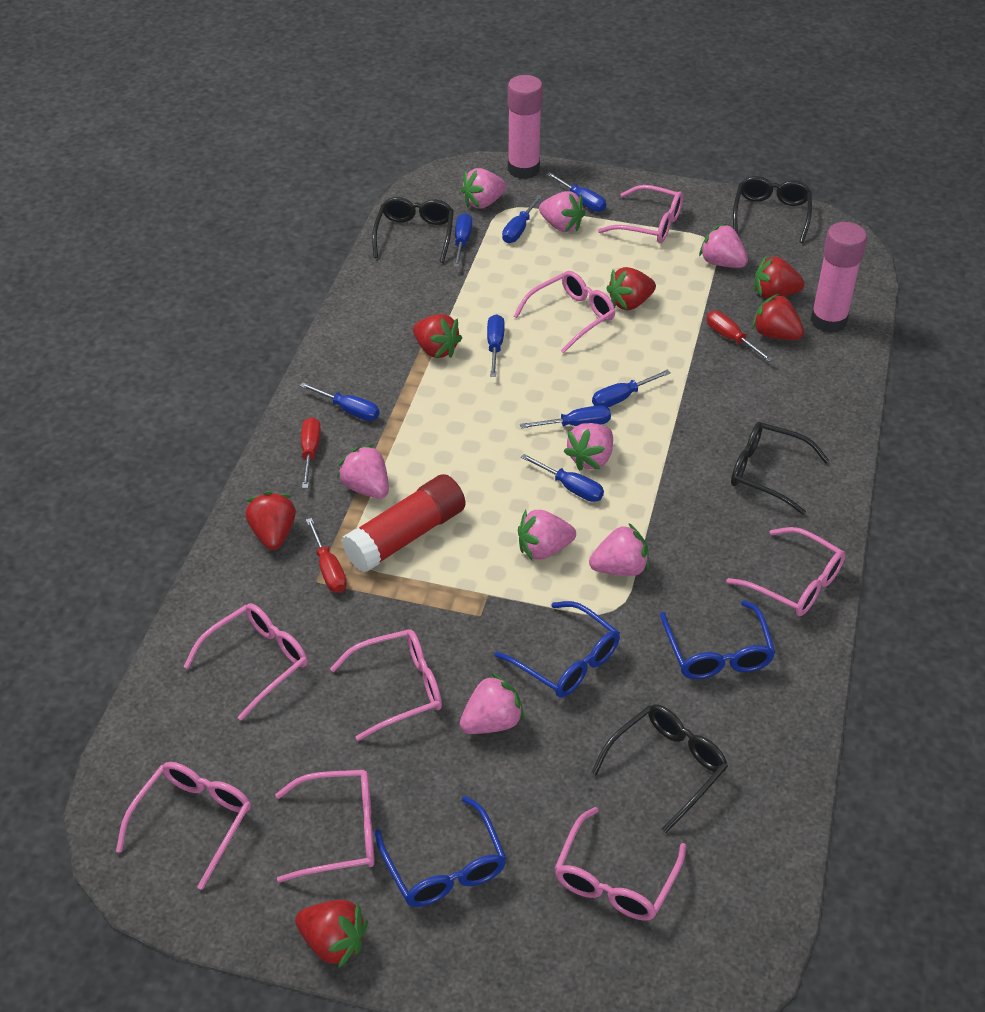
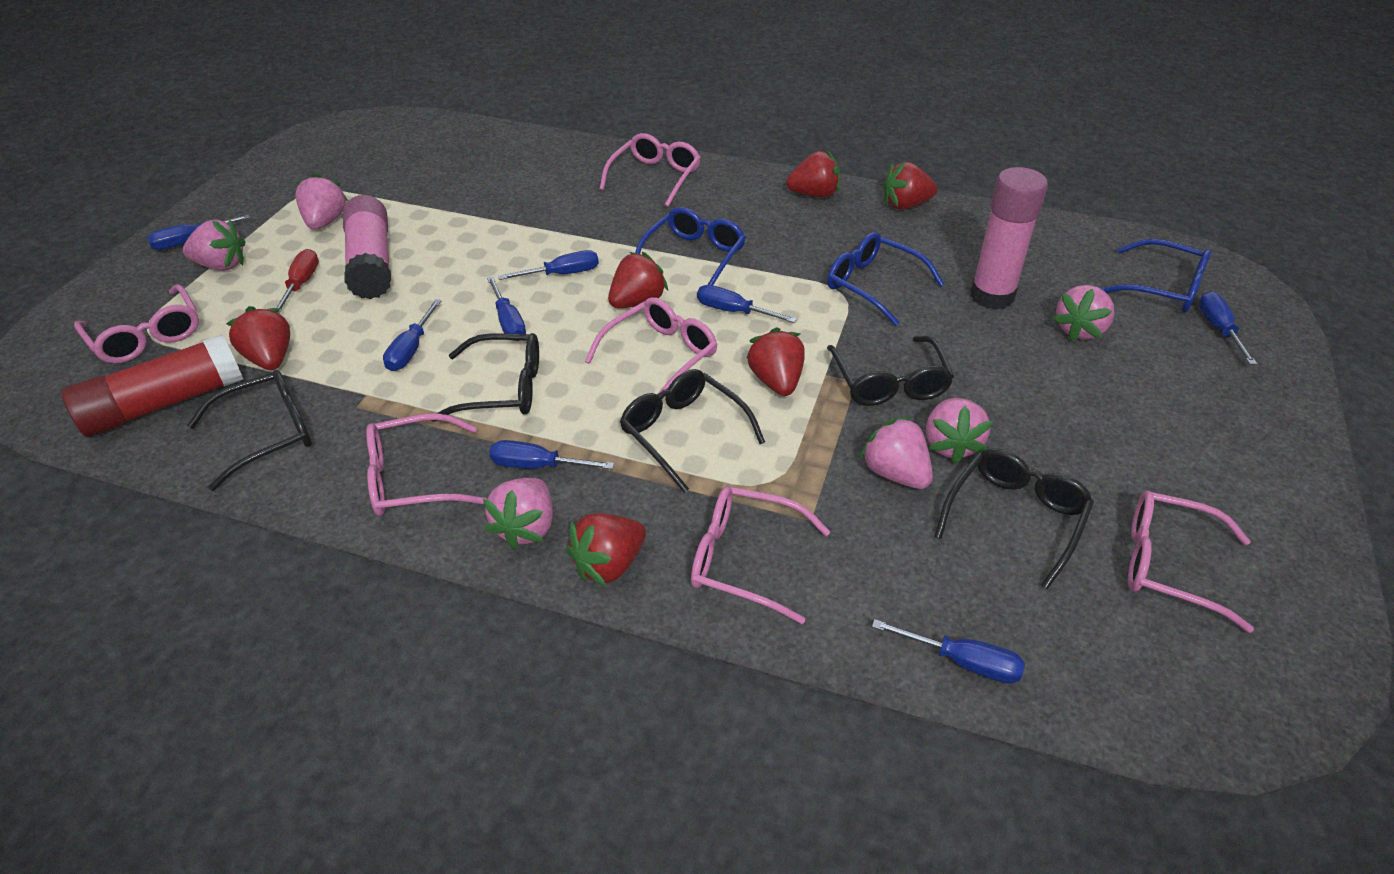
black glasses: 4 -> 5
pink glasses: 8 -> 6
pink strawberry: 8 -> 6
red screwdriver: 3 -> 1

